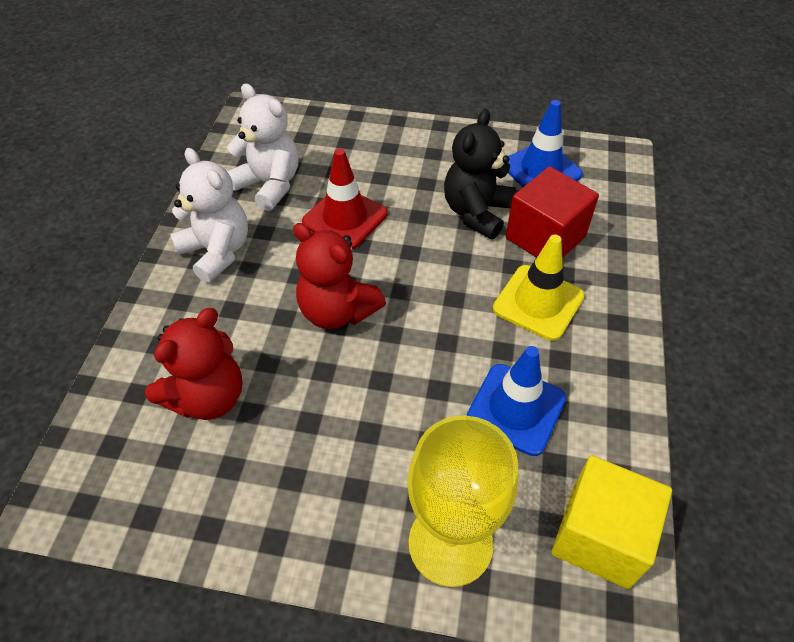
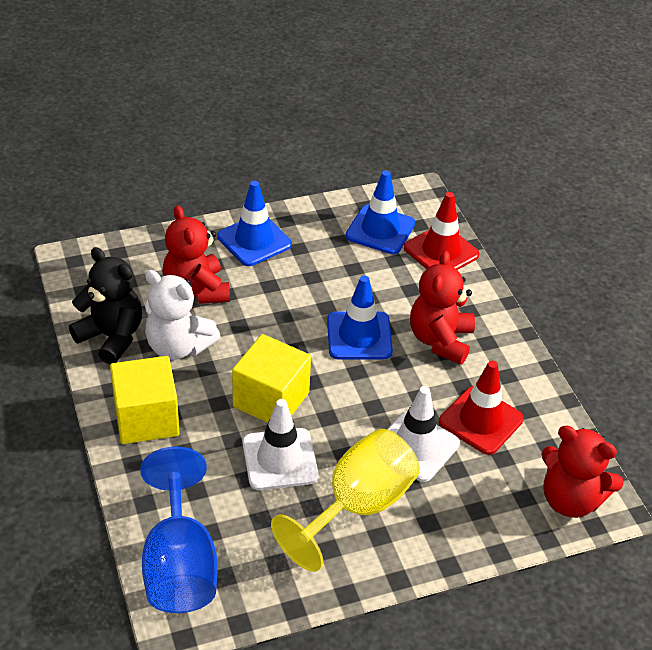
blue goblet: 0 -> 1
blue traffic cone: 2 -> 3
red cube: 1 -> 0
red teddy bear: 2 -> 3
red traffic cone: 1 -> 2
white teddy bear: 2 -> 1
white traffic cone: 0 -> 2
yellow cube: 1 -> 2
yellow traffic cone: 1 -> 0

